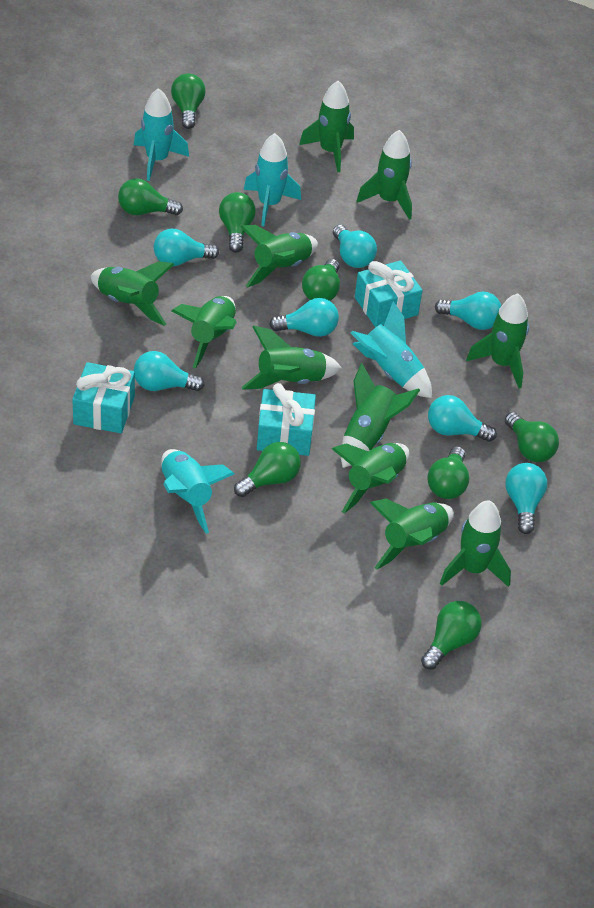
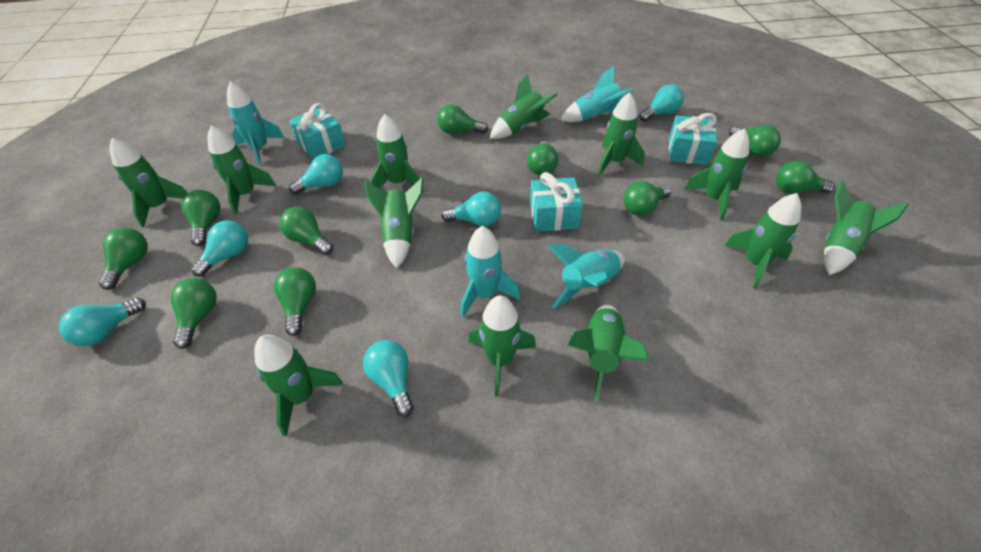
green light bulb: 8 -> 10
green rocket: 11 -> 12
turquoise light bulb: 7 -> 6

